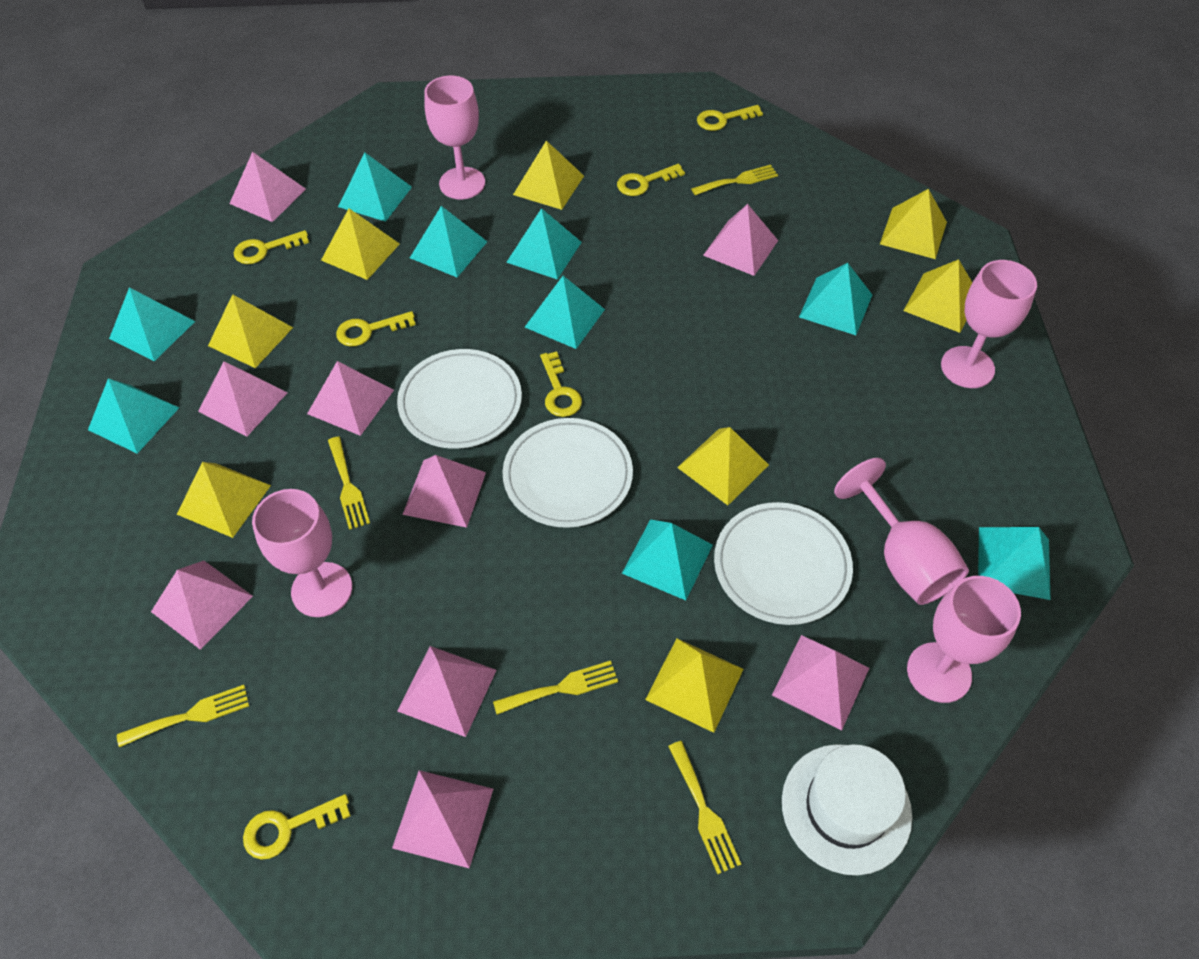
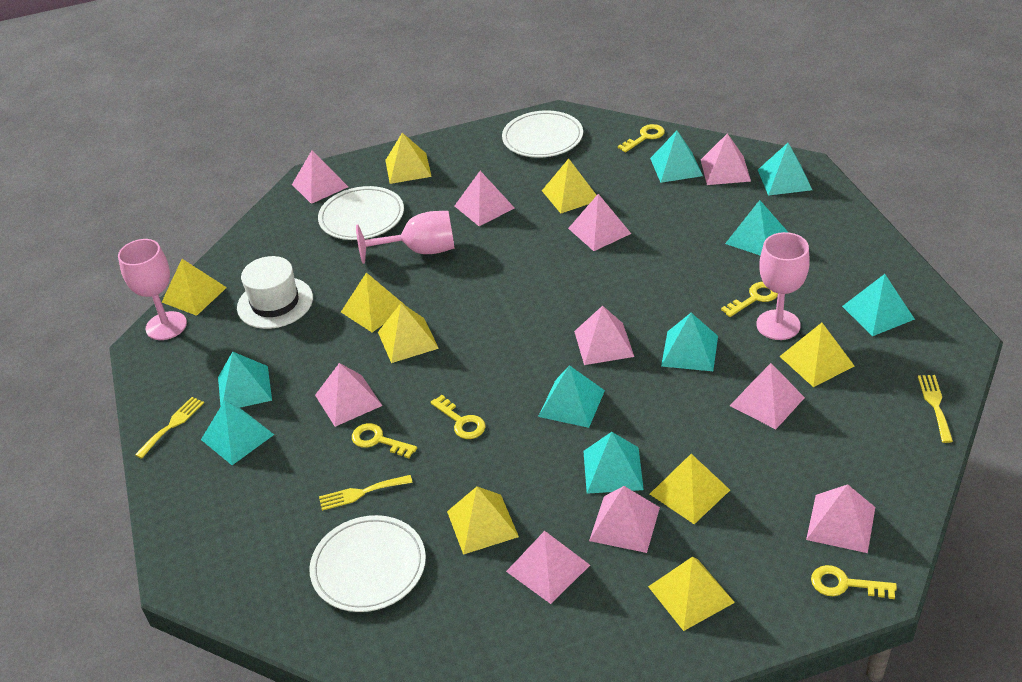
pink goblet: 5 -> 3
pink pyramid: 9 -> 10
yellow fork: 5 -> 3
yellow key: 6 -> 5
yellow pyramid: 8 -> 9

